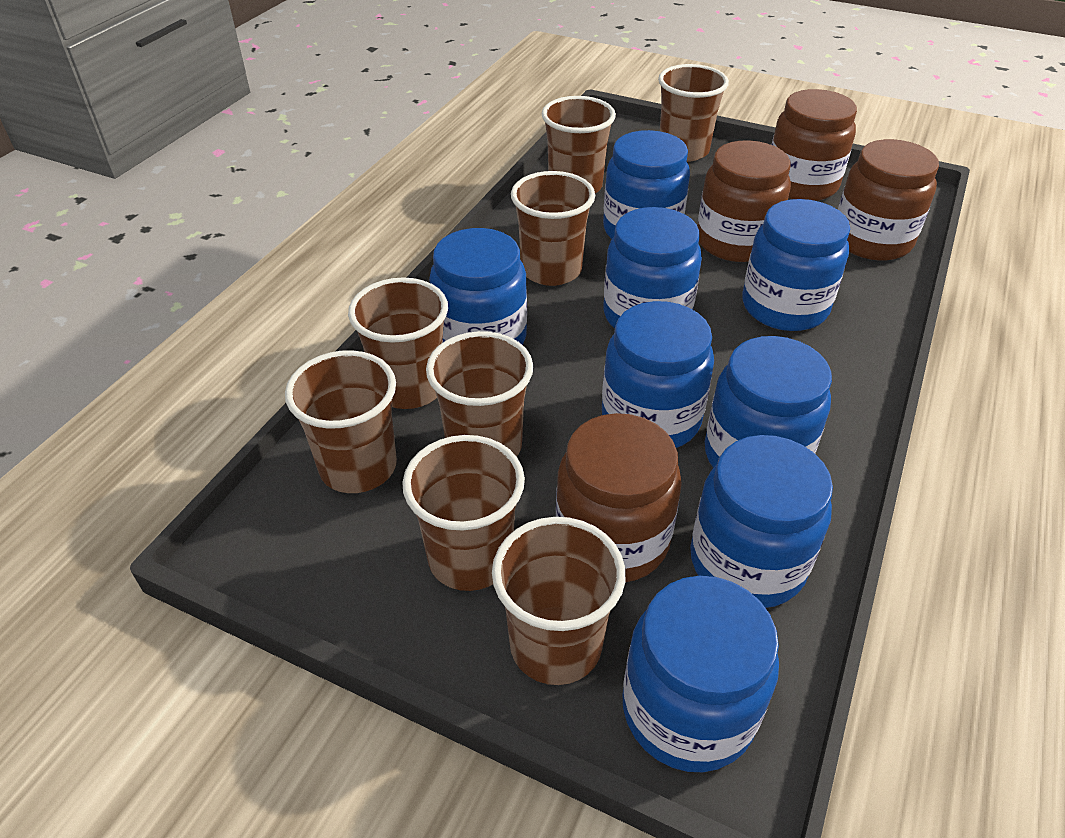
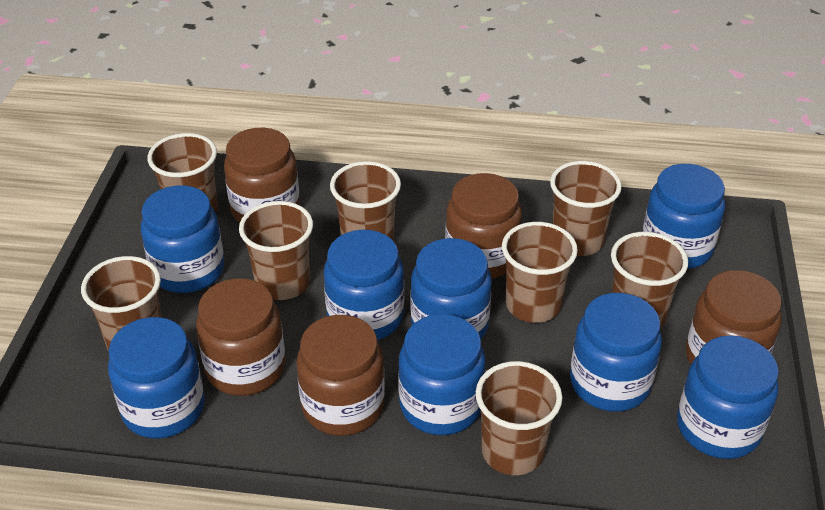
brown jar: 4 -> 5

